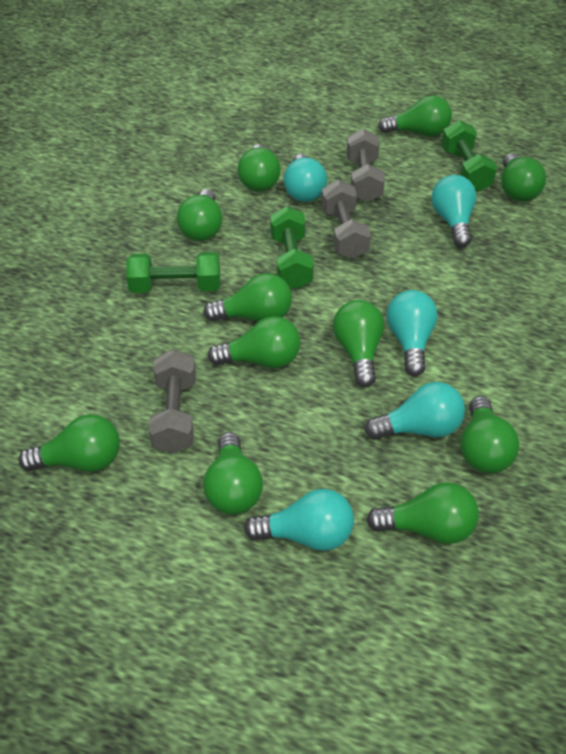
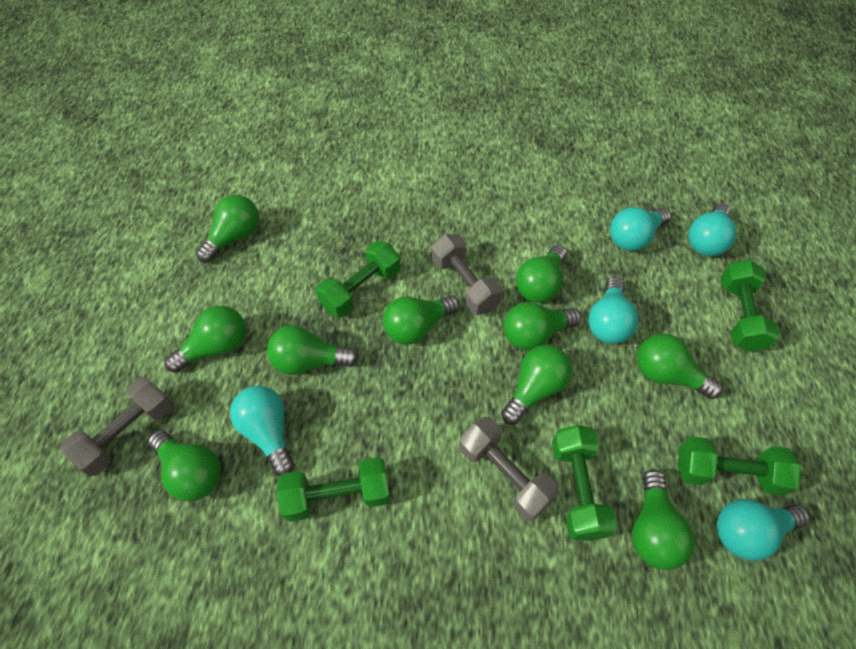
green dumbbell: 3 -> 5
green light bulb: 11 -> 10

